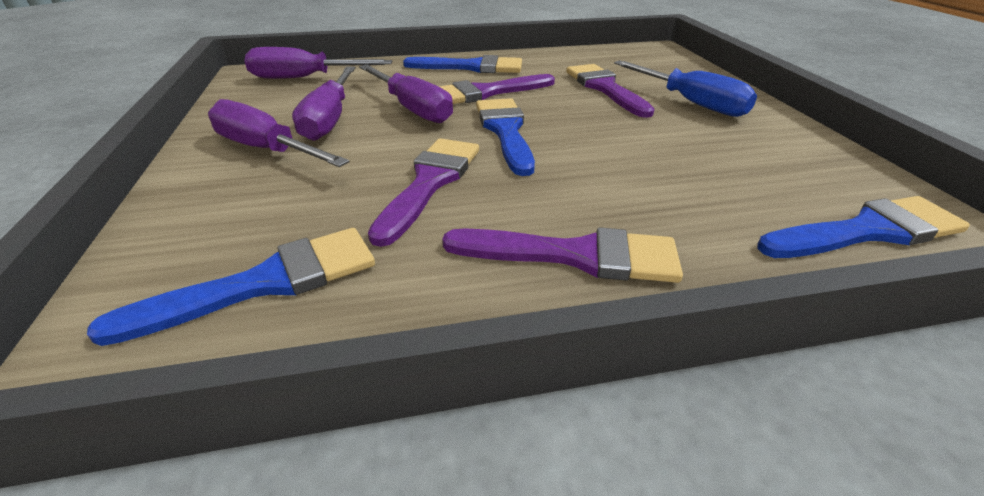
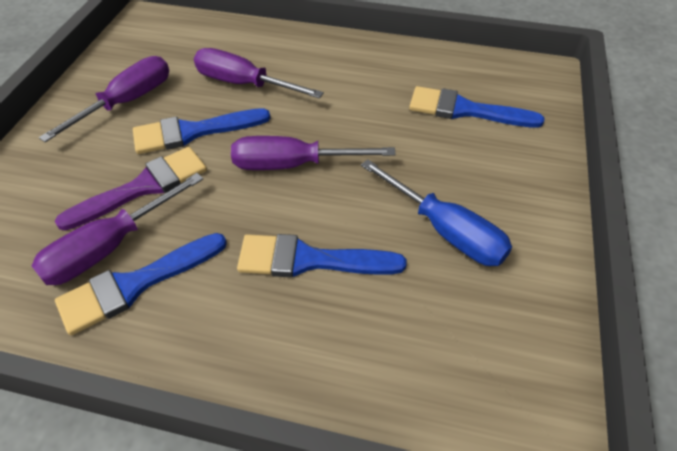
purple brush: 4 -> 1

